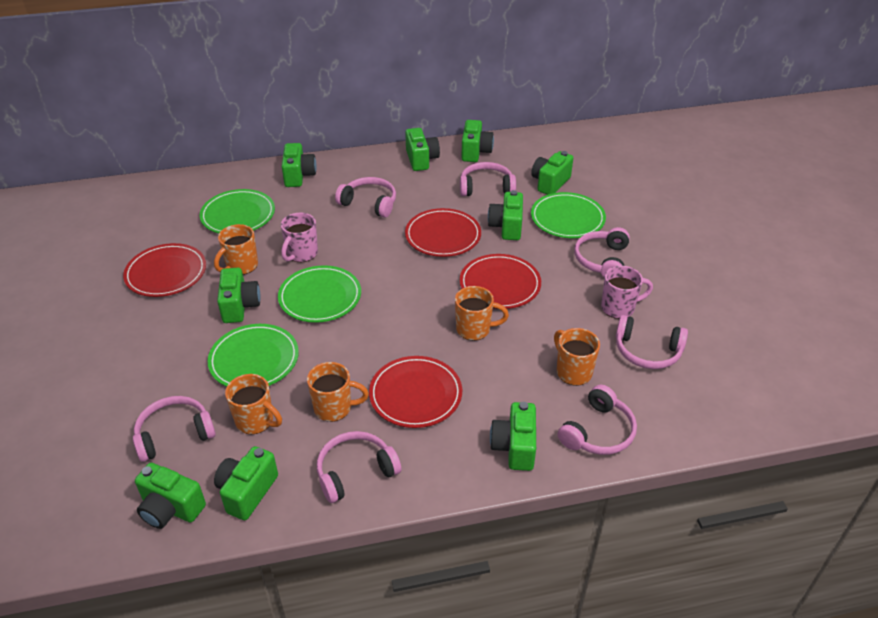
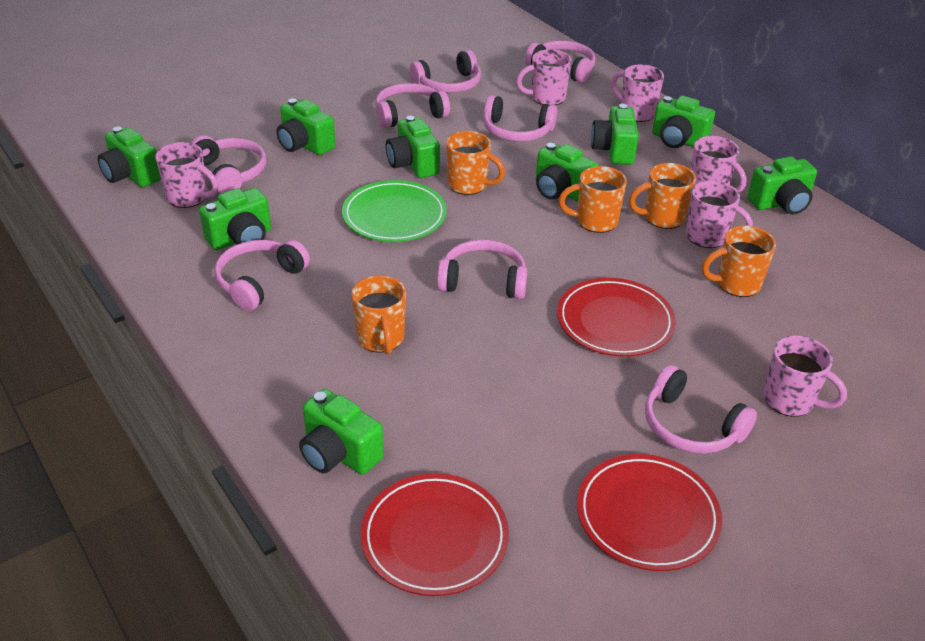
green plate: 4 -> 1
pink headphones: 7 -> 8
pink mug: 2 -> 6
red plate: 4 -> 3

